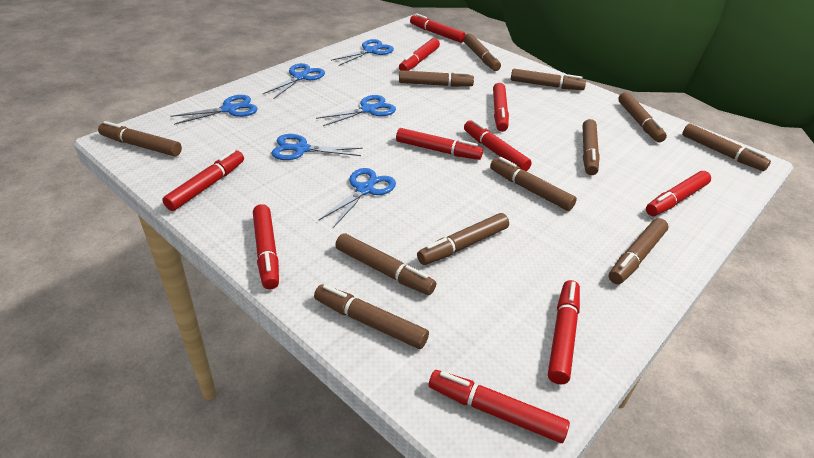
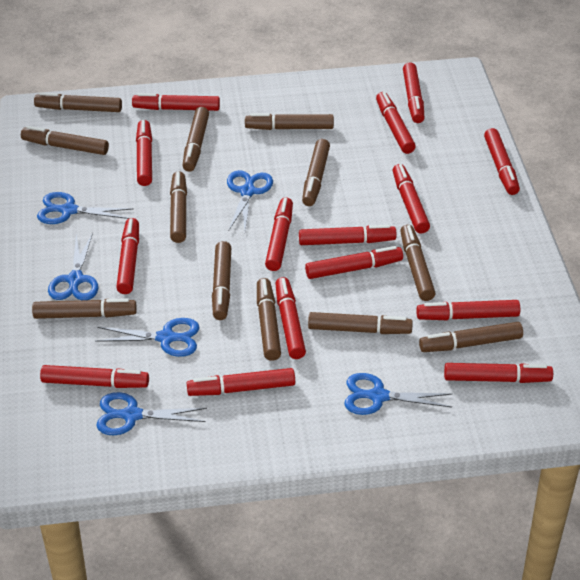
red marker: 10 -> 15

